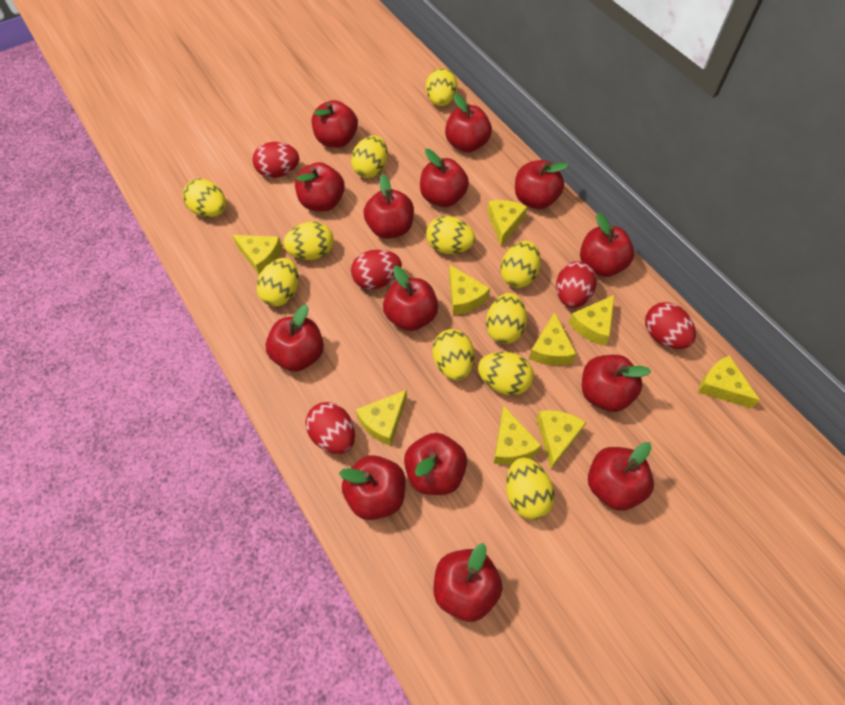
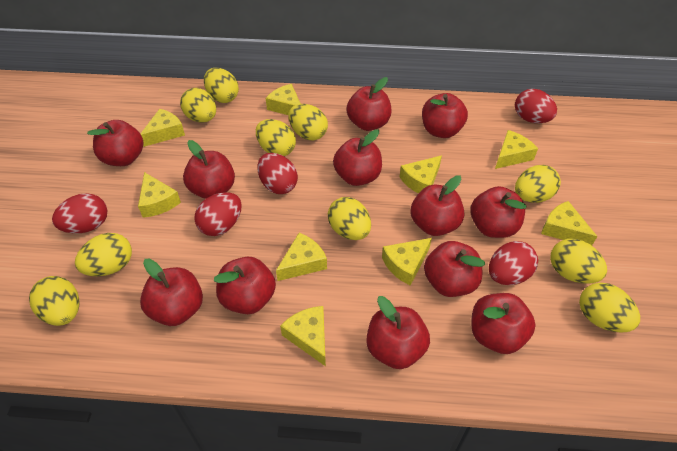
red apple: 14 -> 12
yellow egg: 11 -> 10

